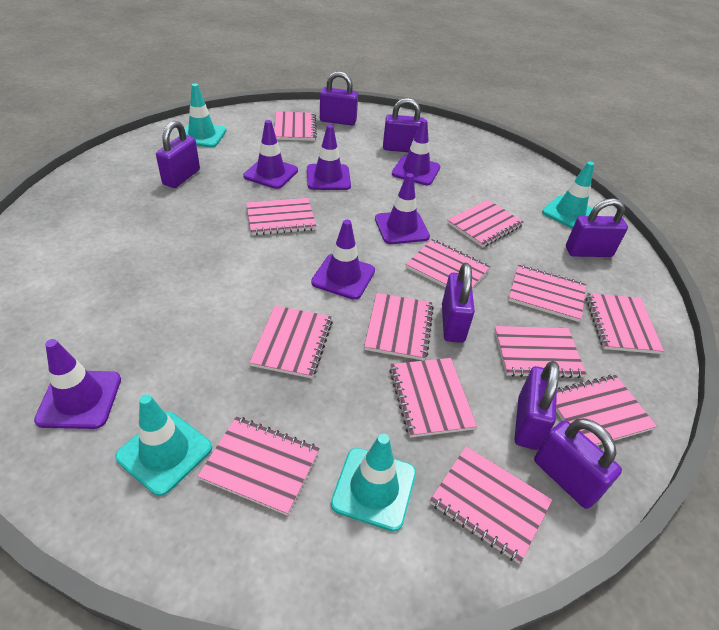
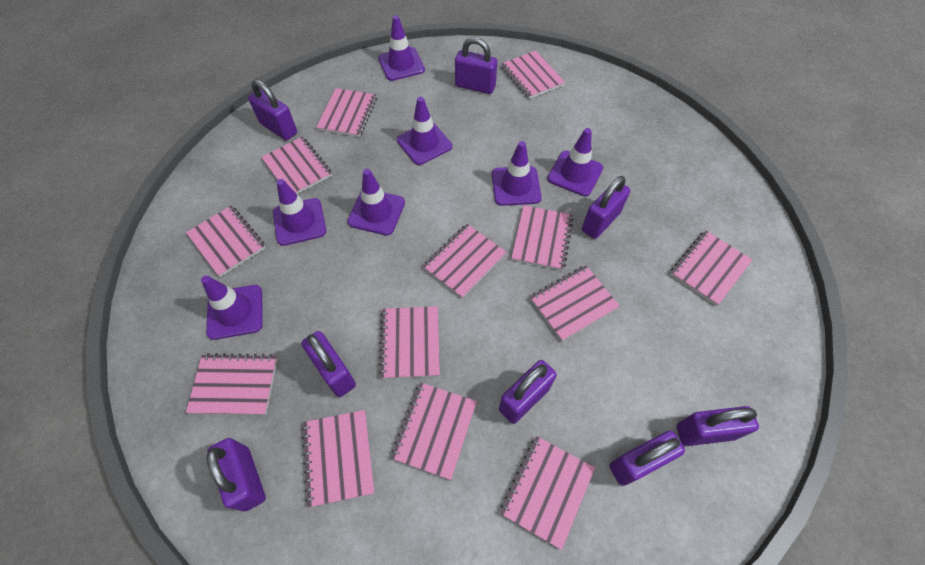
purple padlock: 7 -> 8
purple traffic cone: 6 -> 7
turquoise traffic cone: 4 -> 0

